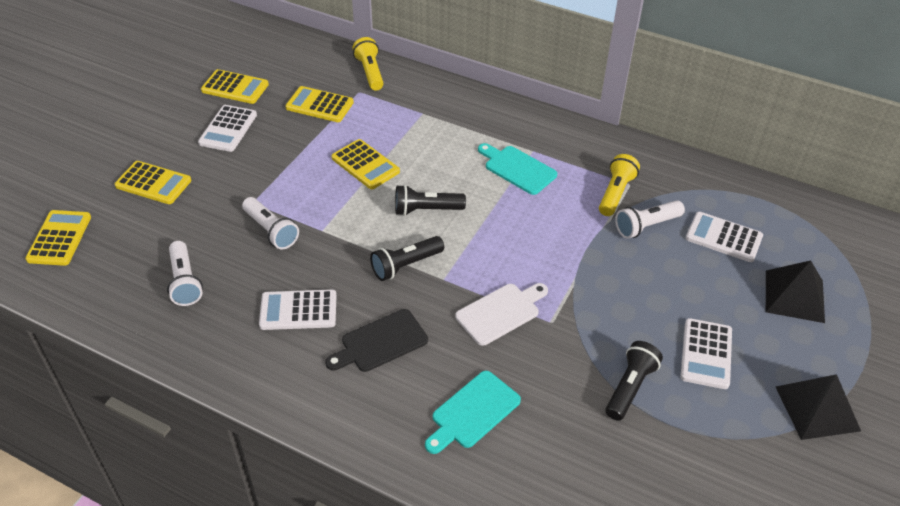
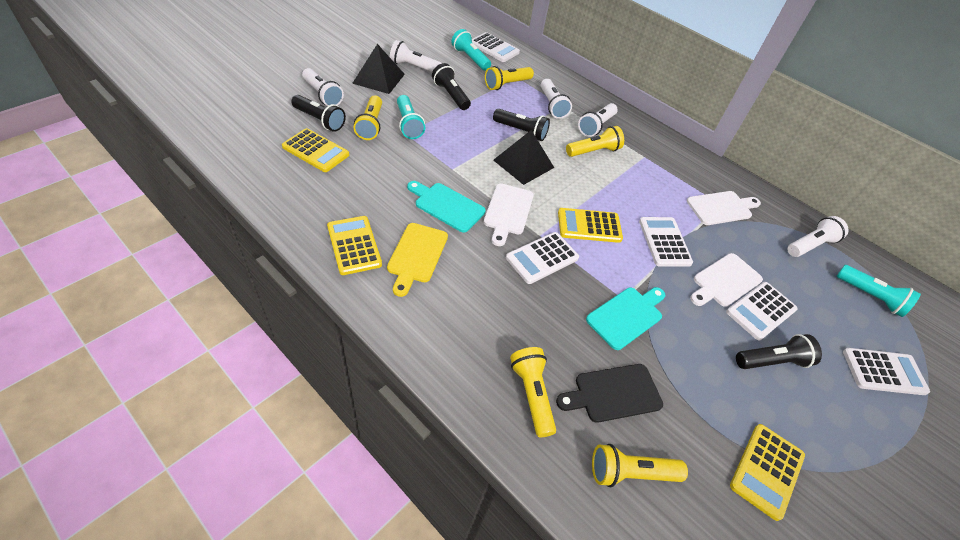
black flashlight: 3 -> 4
turquoise flashlight: 0 -> 3
white calculator: 4 -> 5
white cutting board: 1 -> 3
white flashlight: 3 -> 5
yellow calculator: 5 -> 4
yellow cutting board: 0 -> 1
yellow flashlight: 2 -> 5

